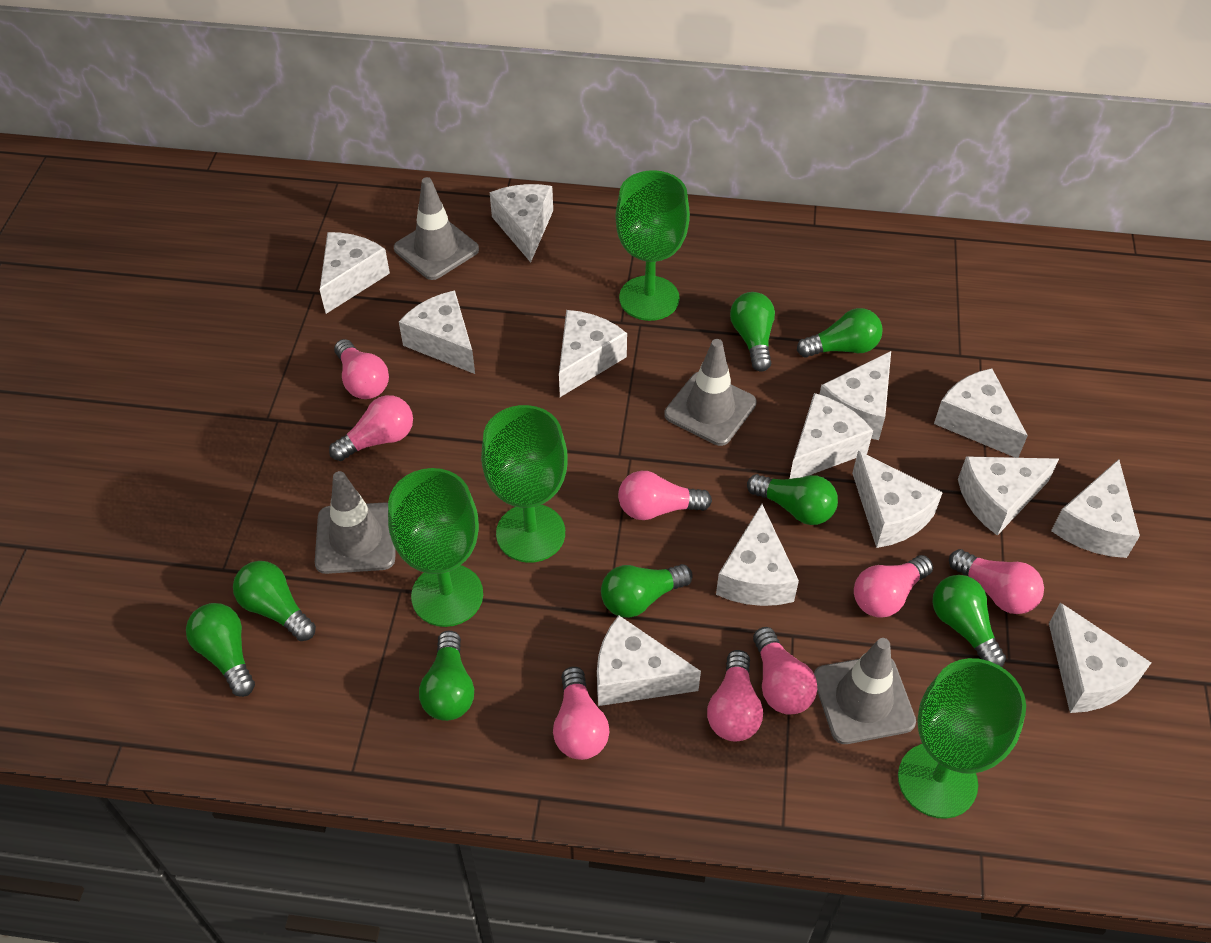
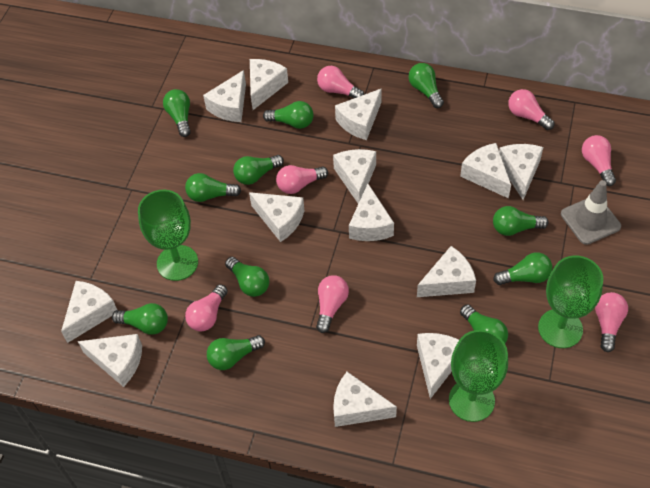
green goblet: 4 -> 3
green light bulb: 8 -> 11
grey traffic cone: 4 -> 1
pink light bulb: 8 -> 7

